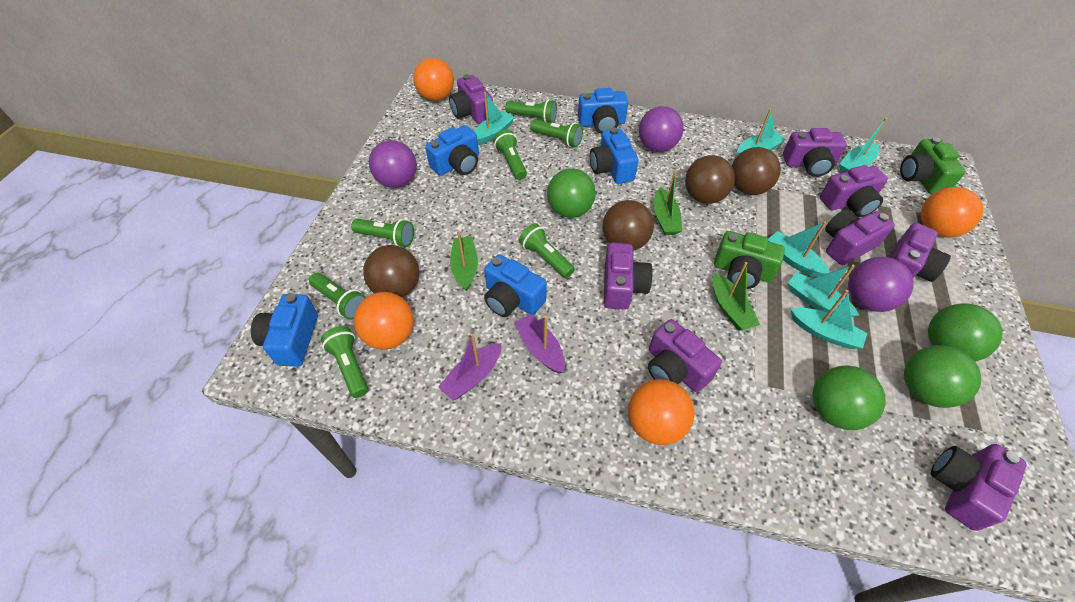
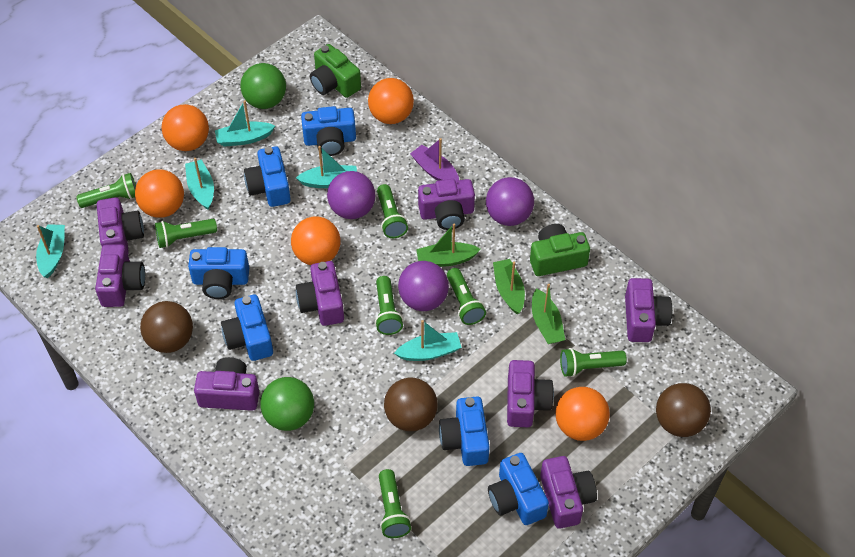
blue camera: 5 -> 6
brown ball: 4 -> 3
green ball: 4 -> 2
orange ball: 4 -> 5
purple boat: 2 -> 1
turquoise boat: 6 -> 5

